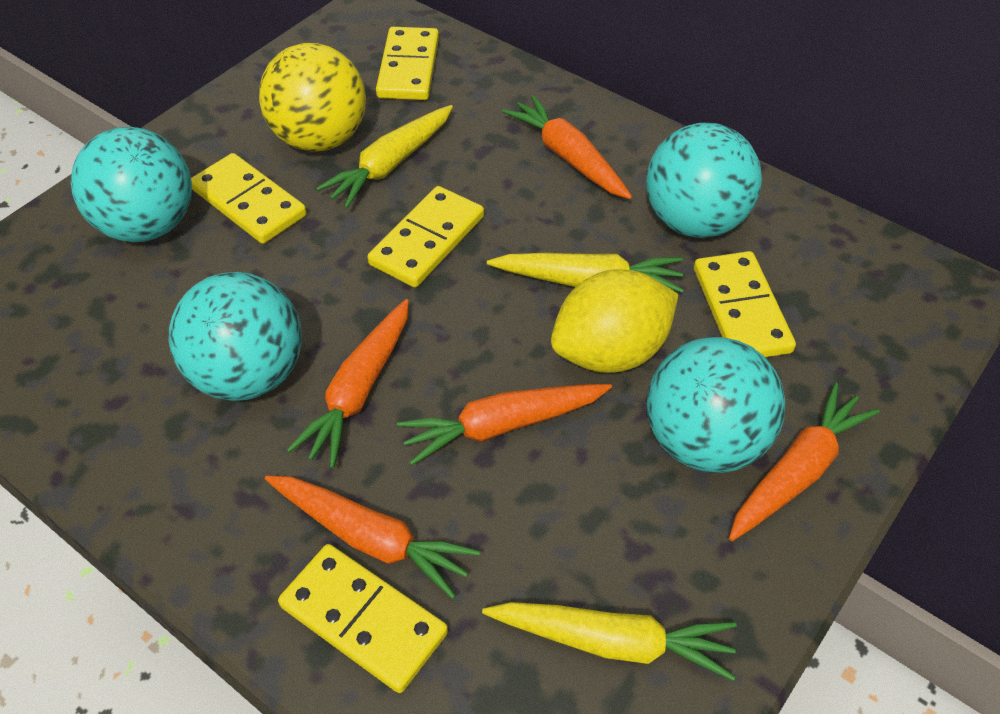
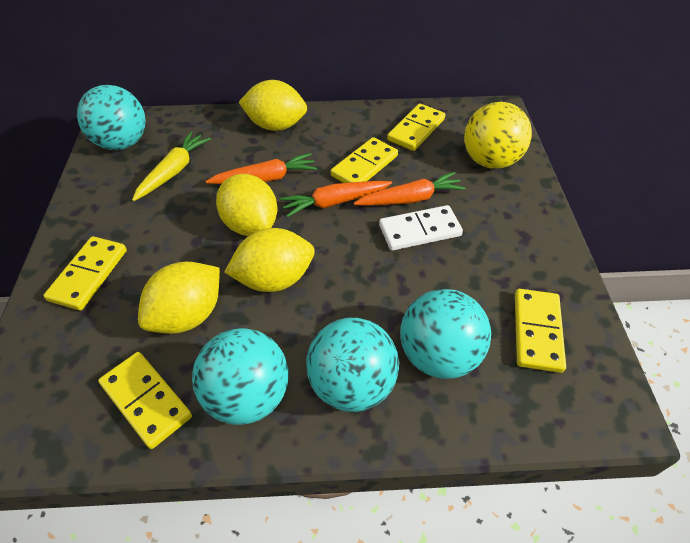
orange carrot: 5 -> 3
white domino: 0 -> 1
yellow carrot: 3 -> 1
yellow lemon: 1 -> 4

